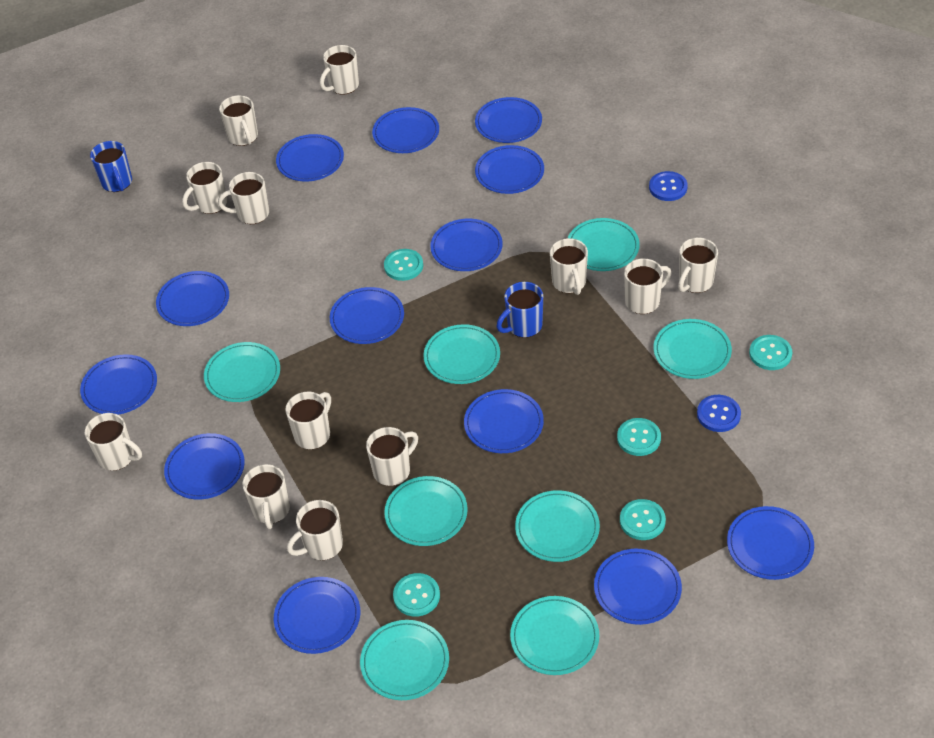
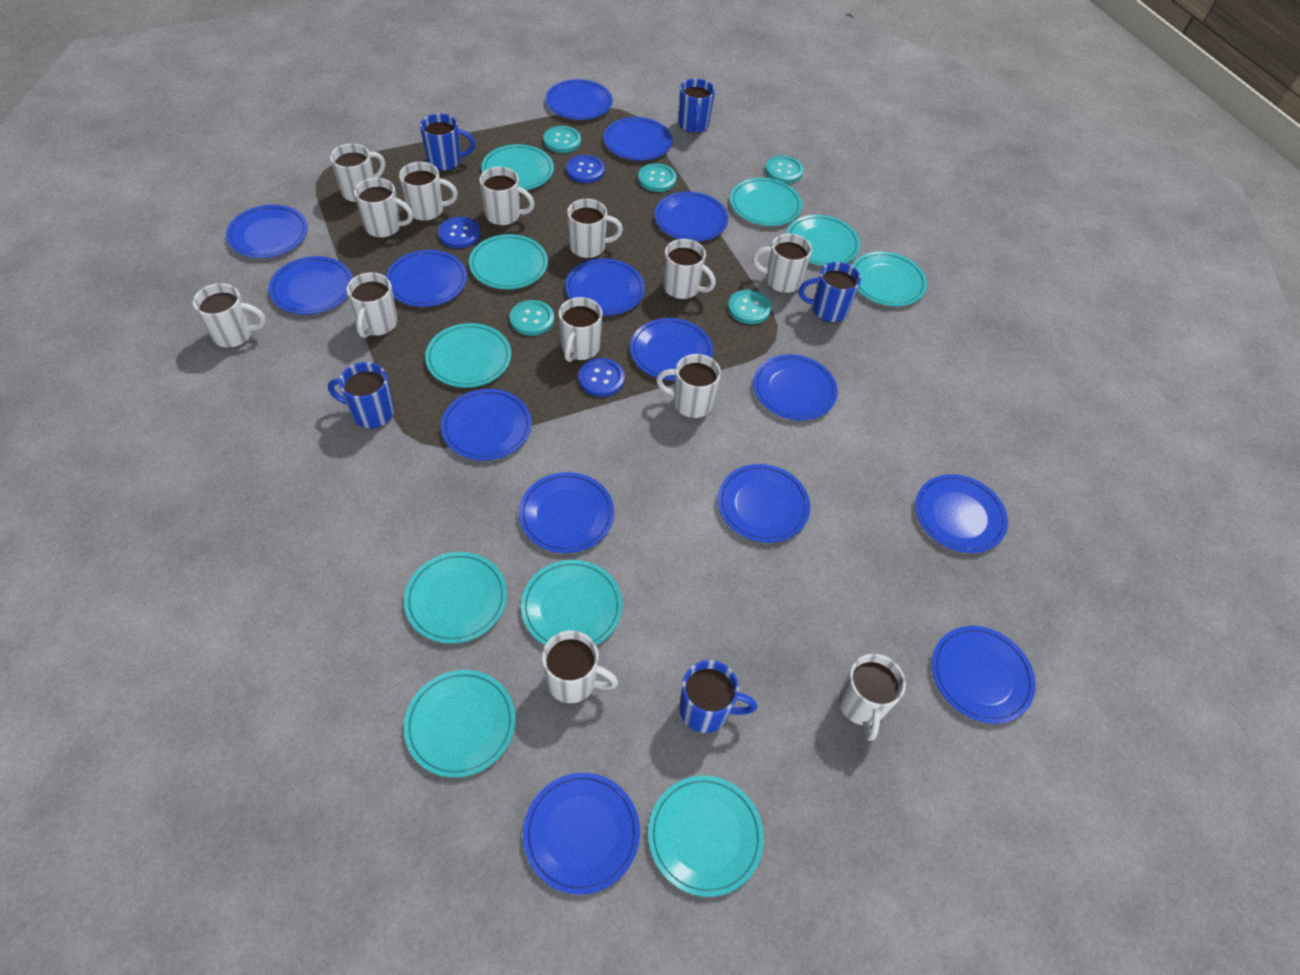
blue button: 2 -> 3
blue mug: 2 -> 5
blue plate: 13 -> 15
turquoise plate: 8 -> 10
white mug: 12 -> 13

